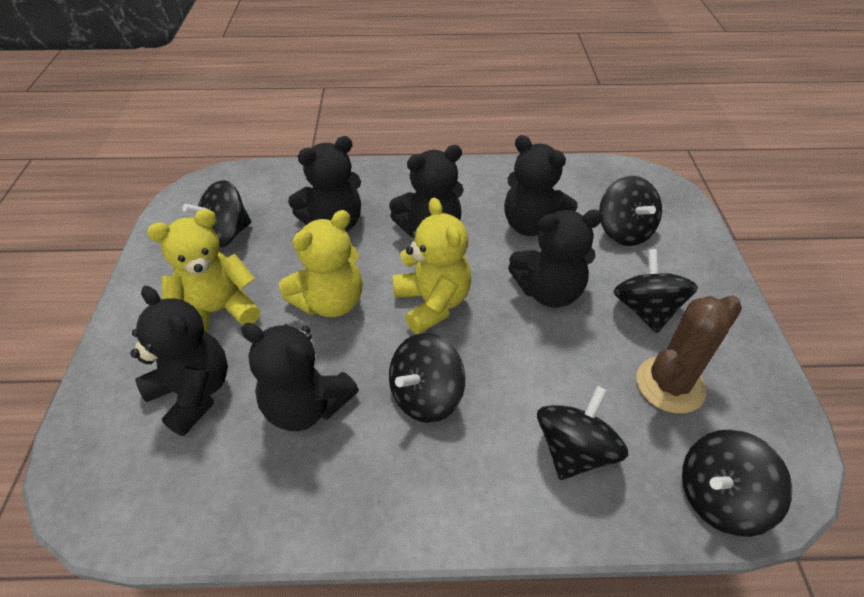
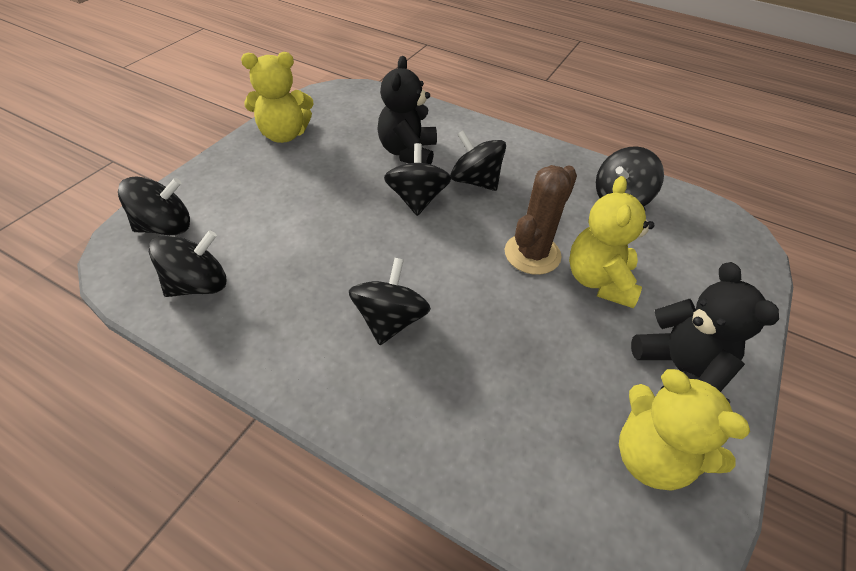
black teddy bear: 6 -> 2

